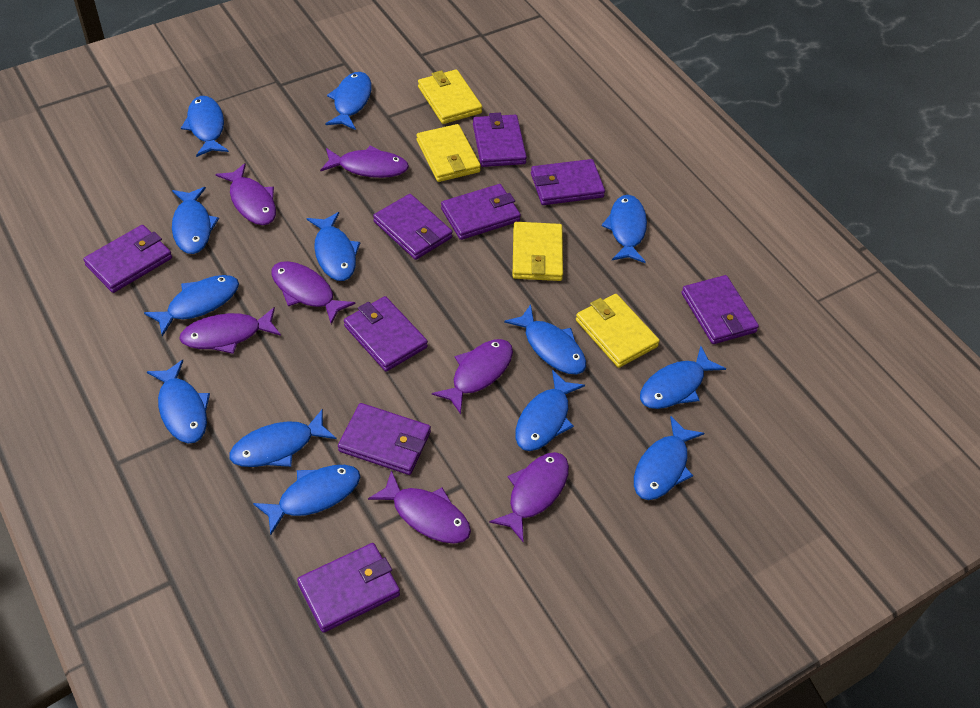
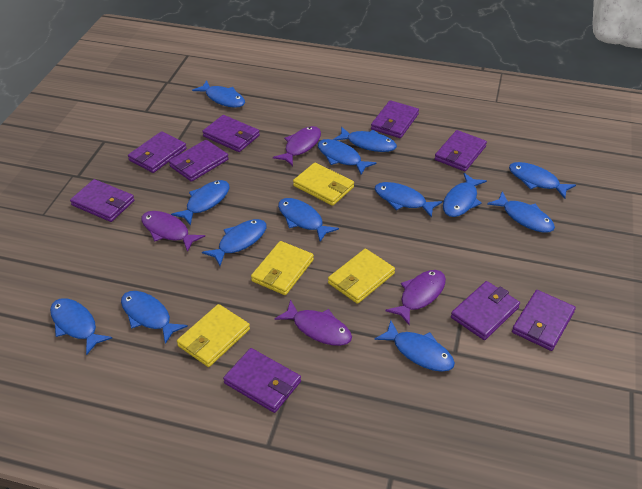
purple fish: 7 -> 4

